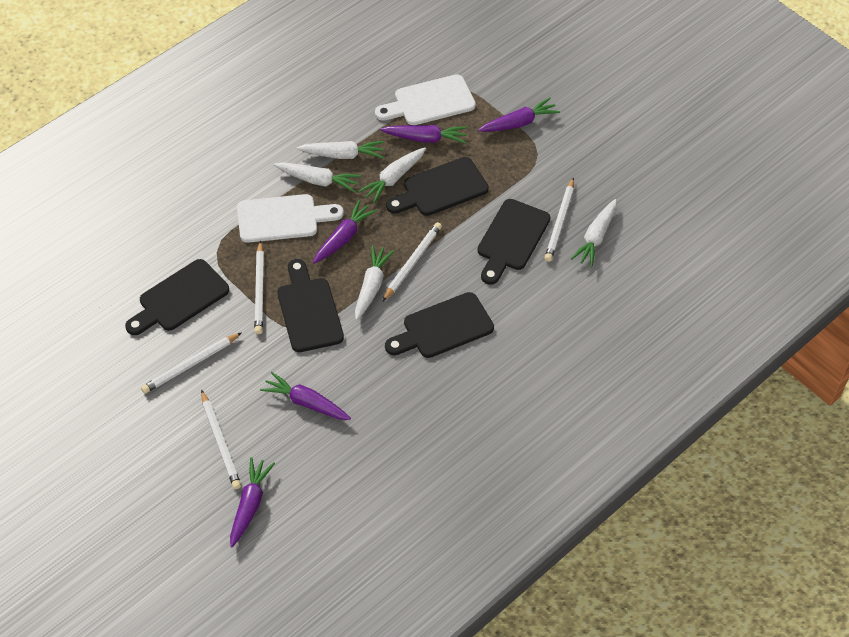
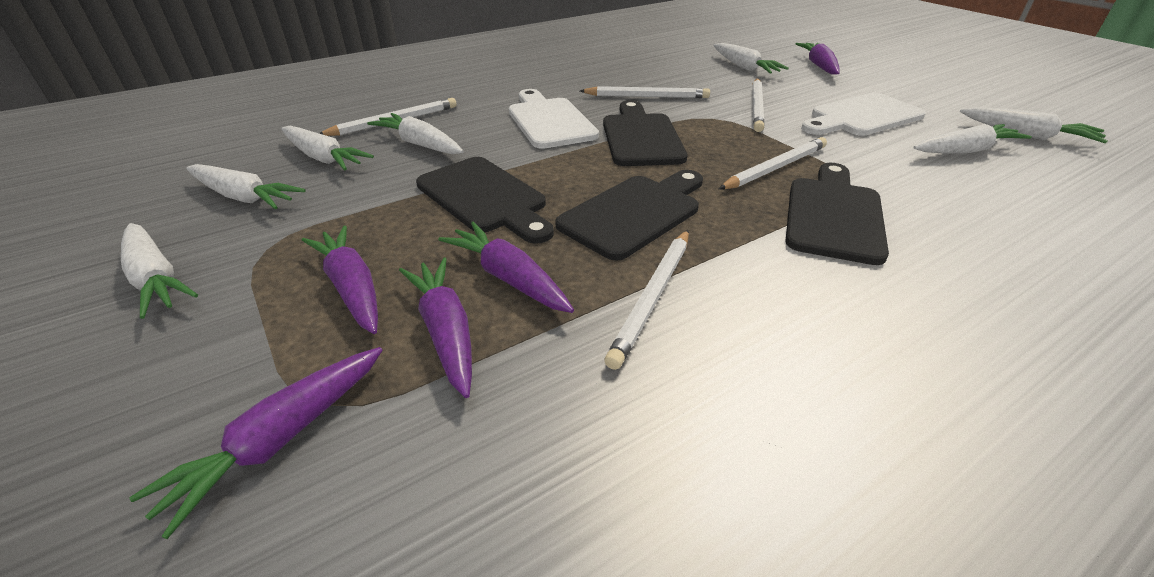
black cutting board: 5 -> 4
white carrot: 5 -> 7

